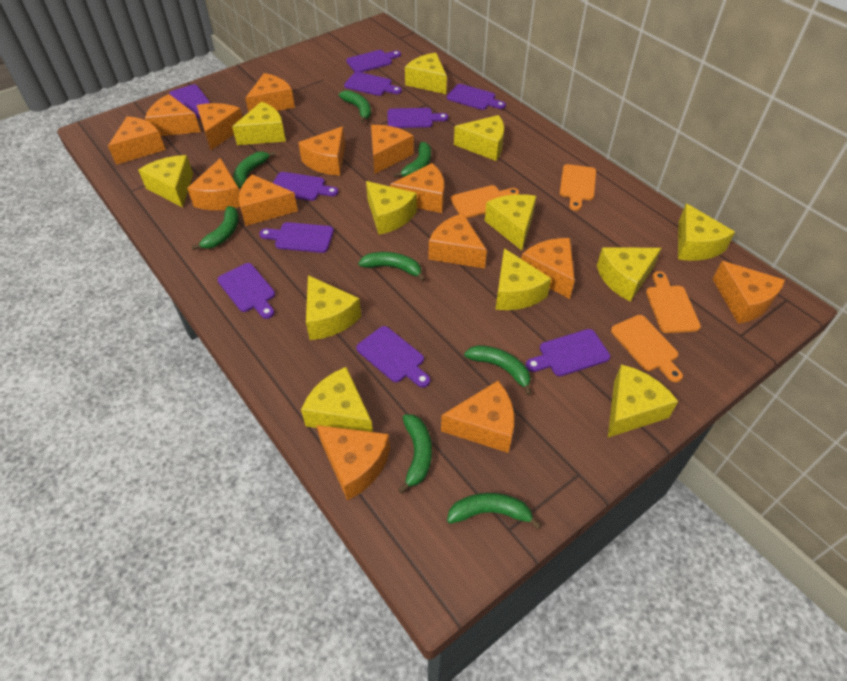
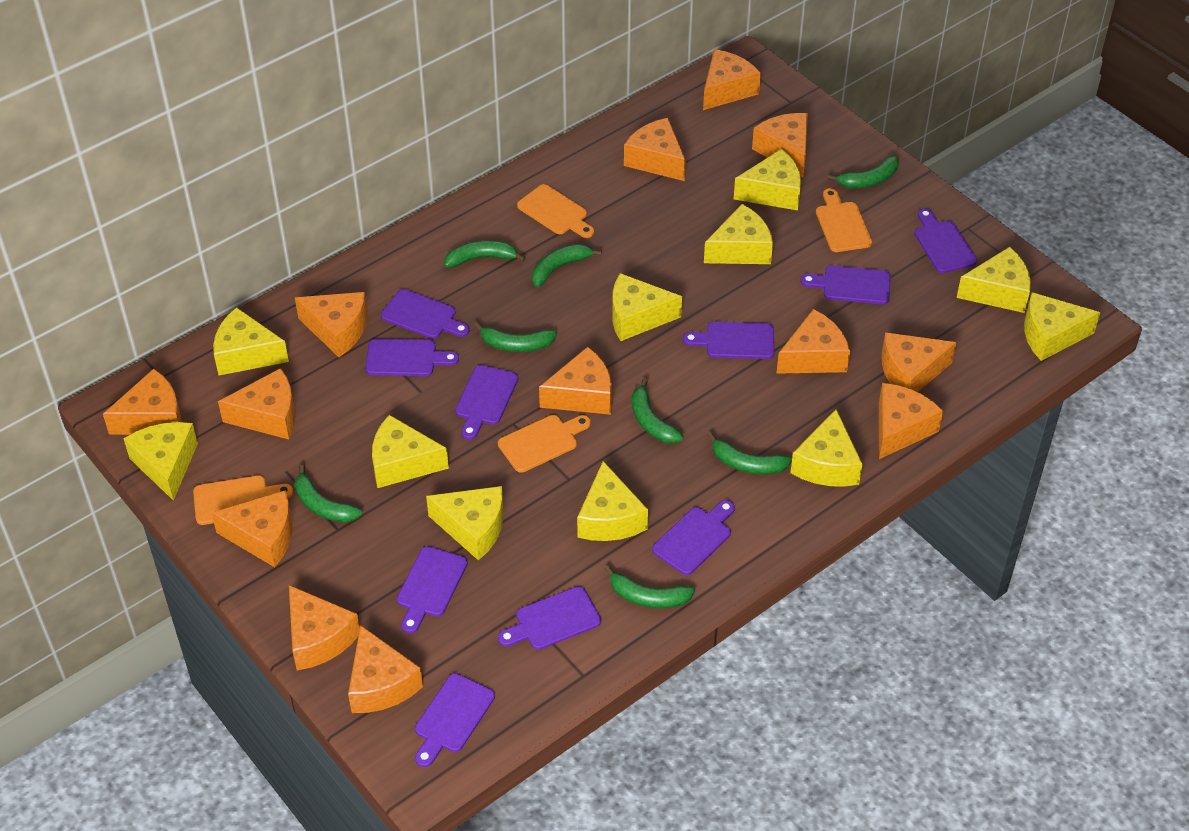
orange cheese: 14 -> 13
yellow cheese: 12 -> 11

